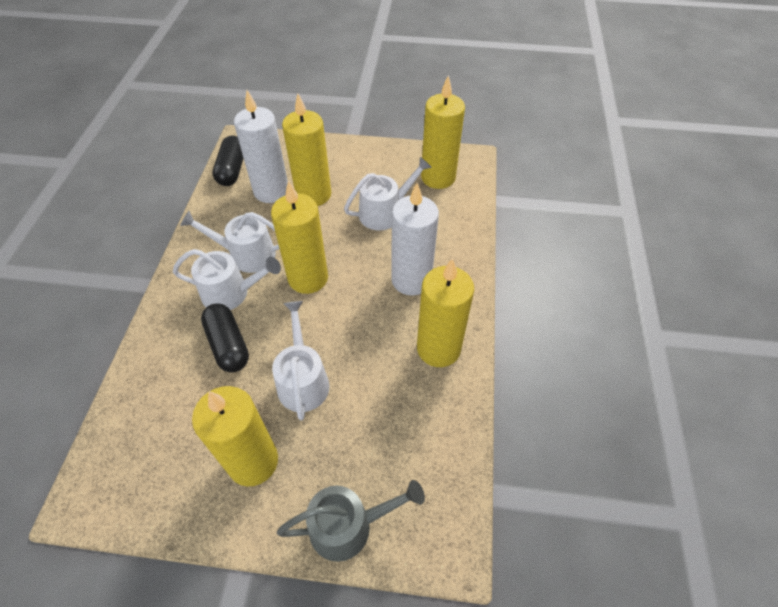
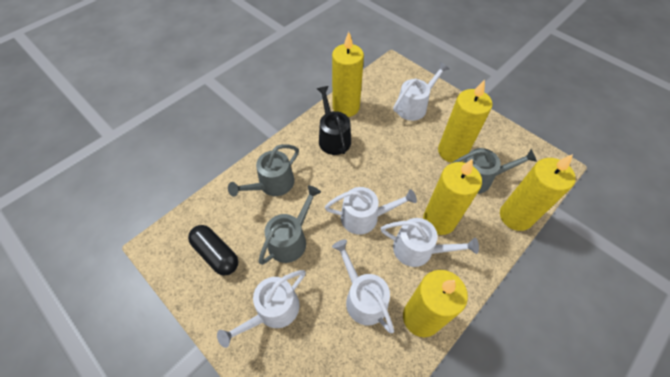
black capsule: 2 -> 1
black watering can: 0 -> 1
grey watering can: 1 -> 3
white candle: 2 -> 0
white watering can: 4 -> 5

